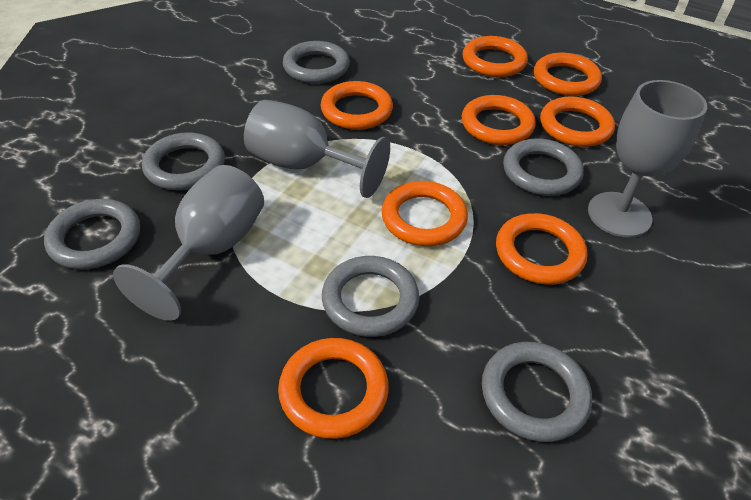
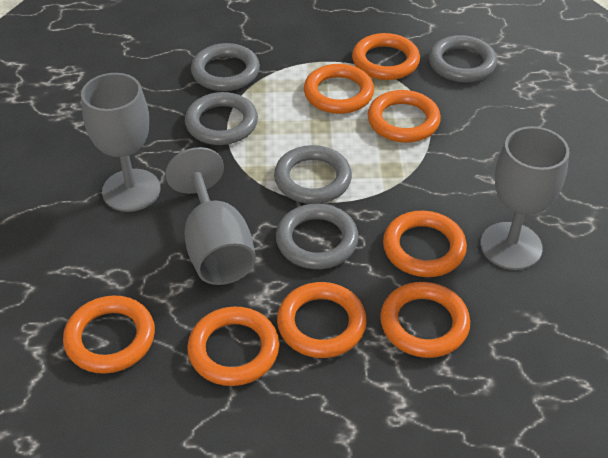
grey ring: 6 -> 5

